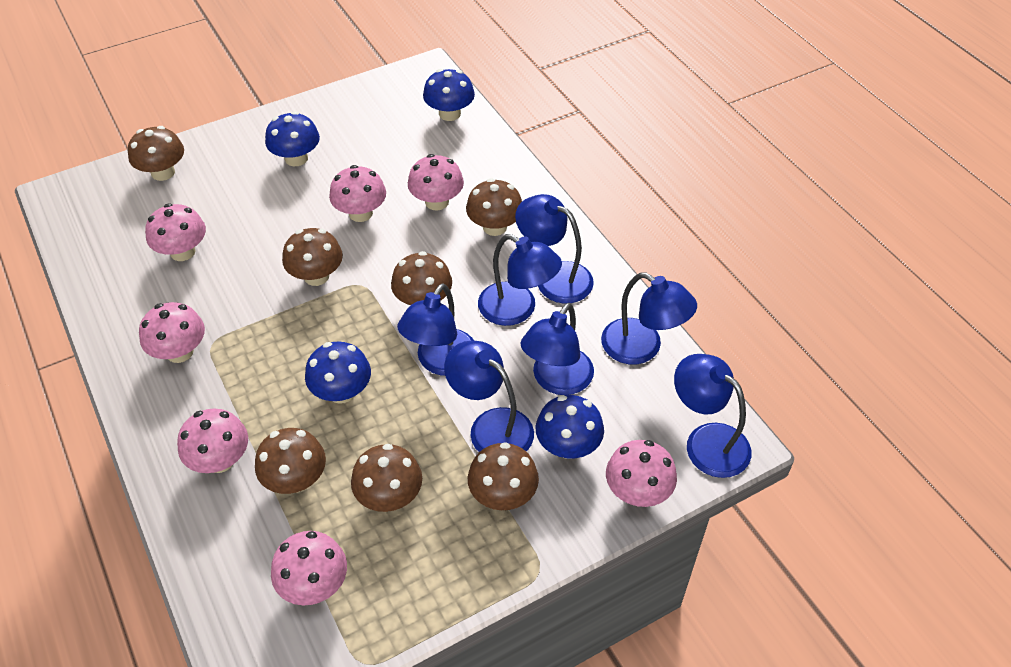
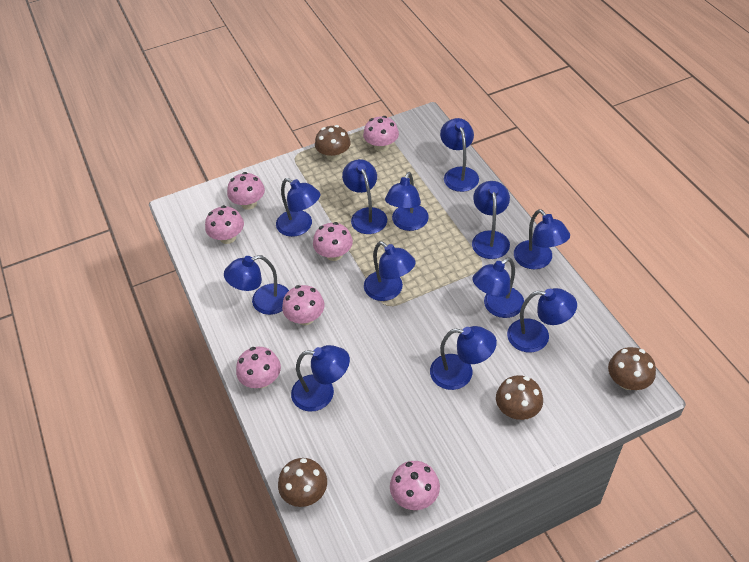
blue lamp: 7 -> 12
blue mushroom: 4 -> 0
brown mushroom: 7 -> 4

